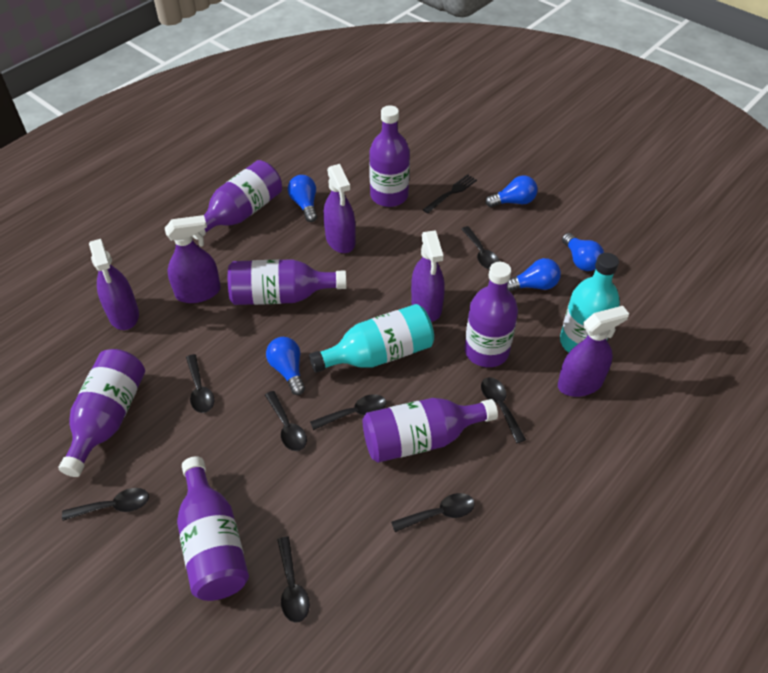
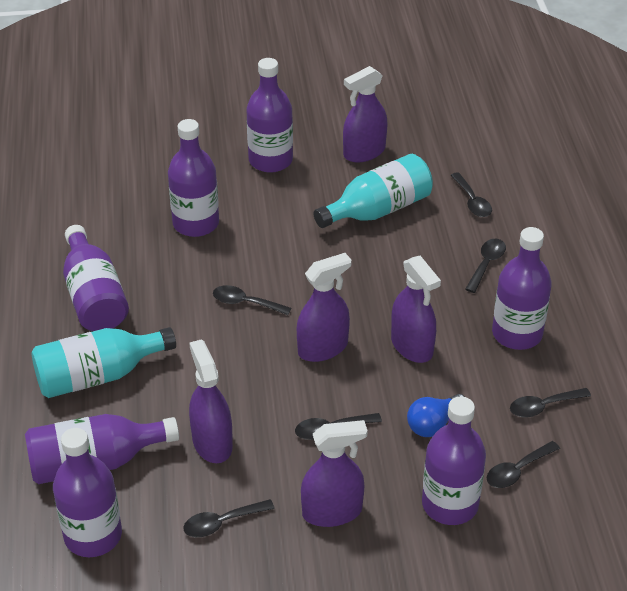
black fork: 1 -> 0
black spoon: 8 -> 7
blue light bulb: 5 -> 1

